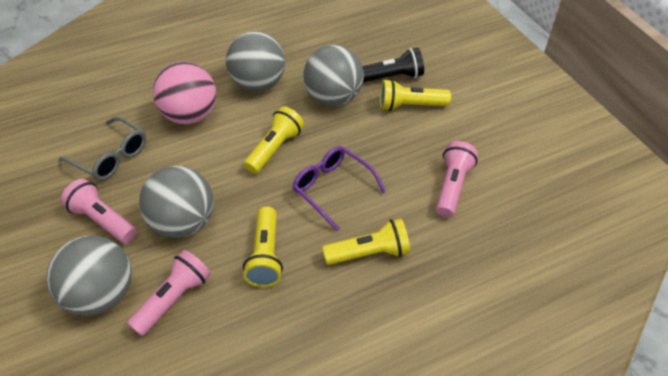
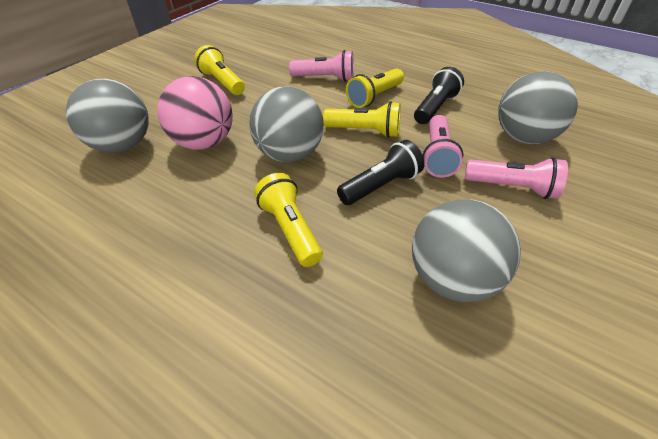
black flashlight: 1 -> 2
grey glasses: 1 -> 0
purple glasses: 1 -> 0

